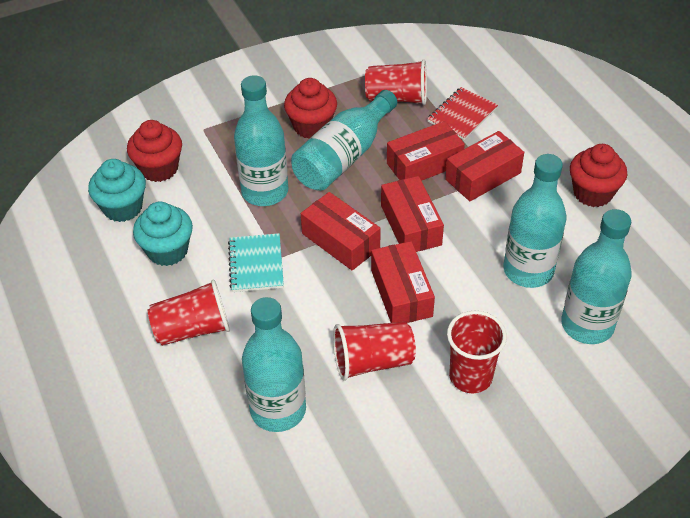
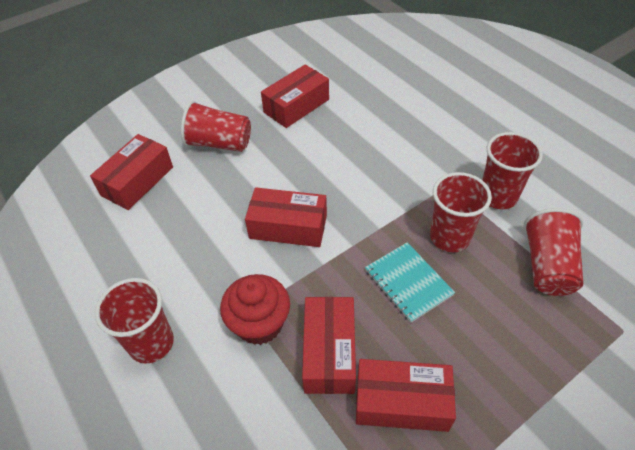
red cup: 4 -> 5
red cupcake: 3 -> 1
red notebook: 1 -> 0
turquoise bottle: 5 -> 0
turquoise cupcake: 2 -> 0

